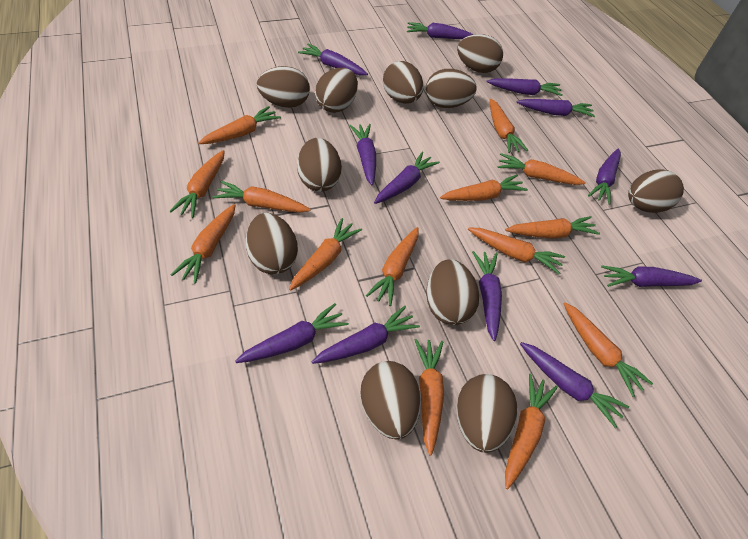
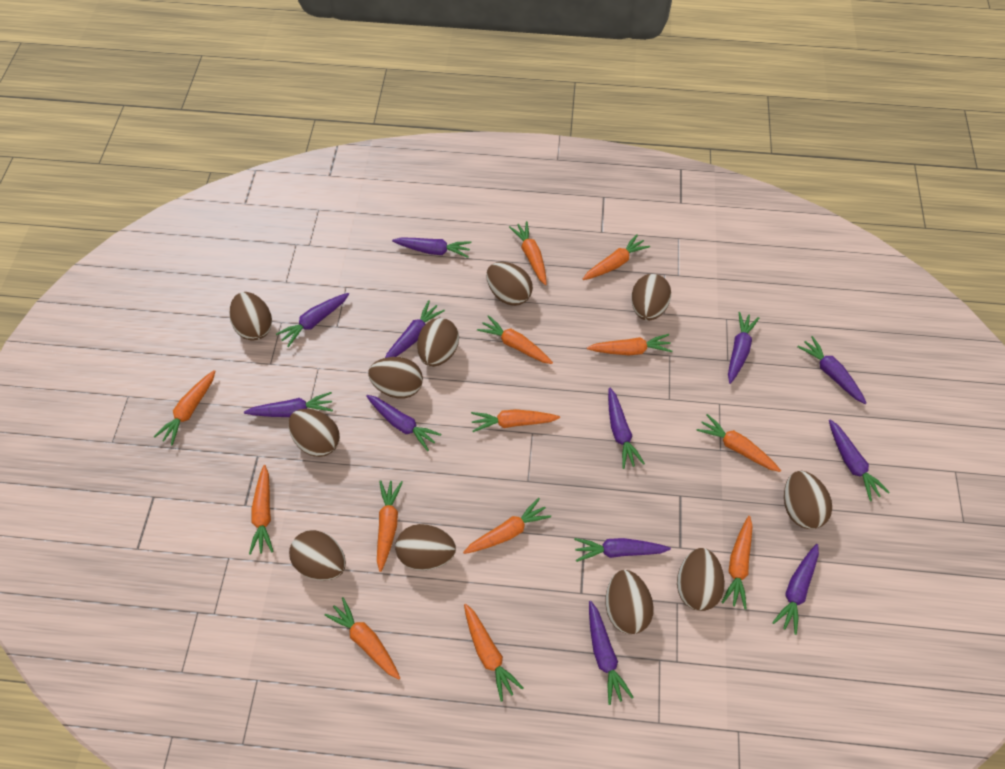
orange carrot: 14 -> 13

